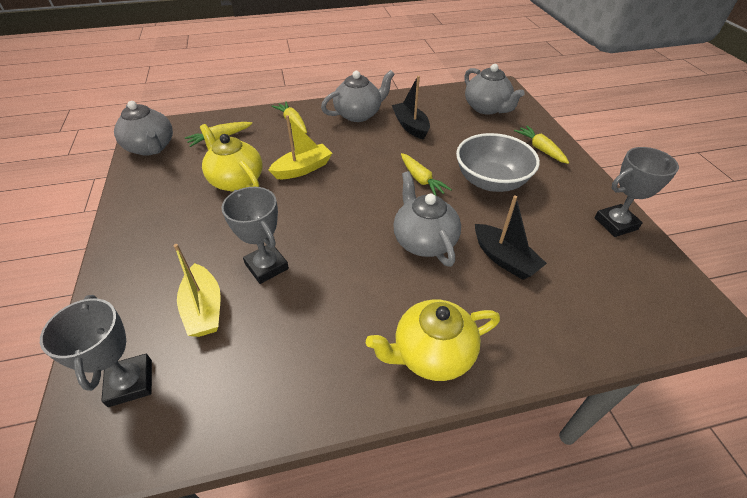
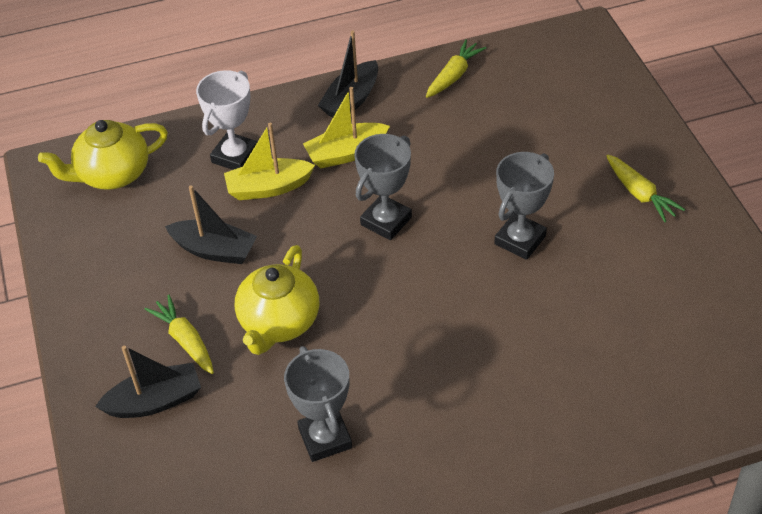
black boat: 2 -> 3
grey bowl: 1 -> 0
grey teapot: 4 -> 0
white trophy: 0 -> 1
yellow carrot: 4 -> 3

